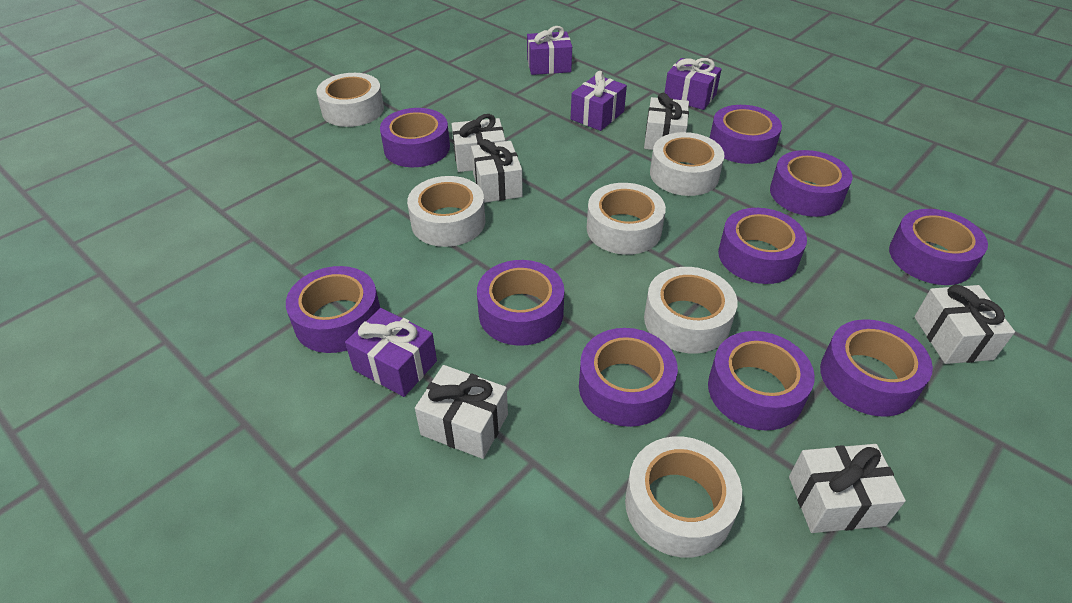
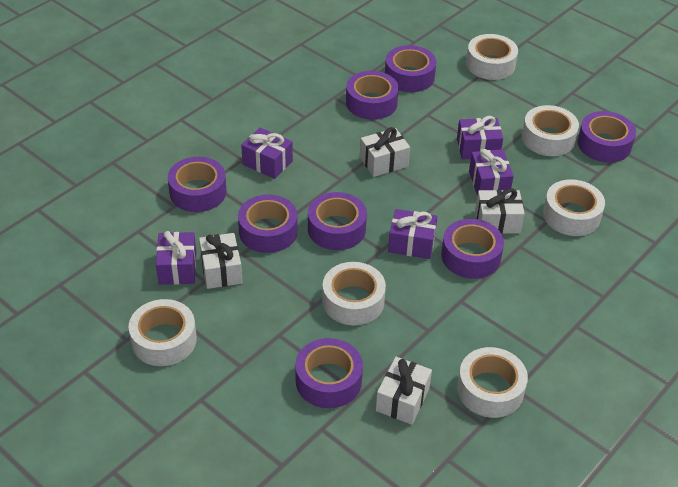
purple gift: 4 -> 5
purple tape: 10 -> 8
white gift: 6 -> 4

